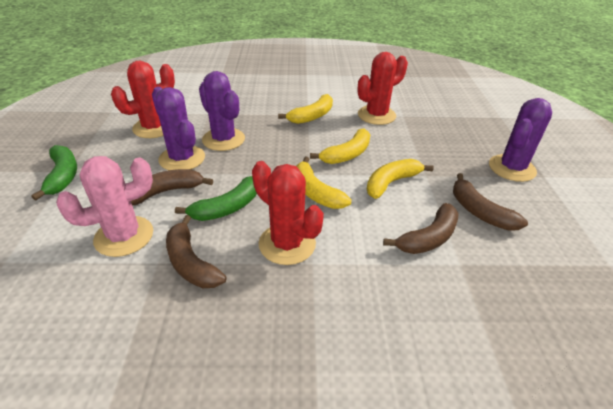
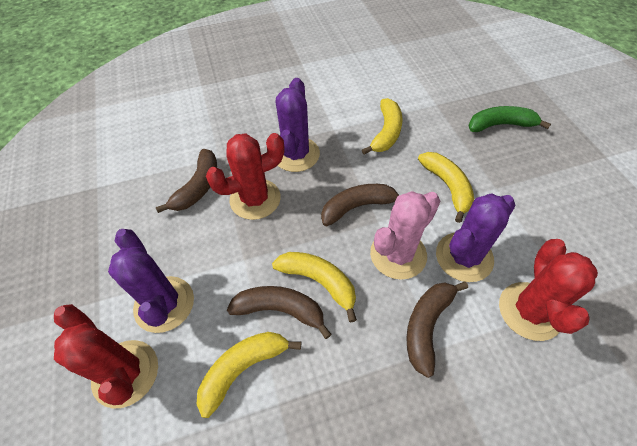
green banana: 2 -> 1

